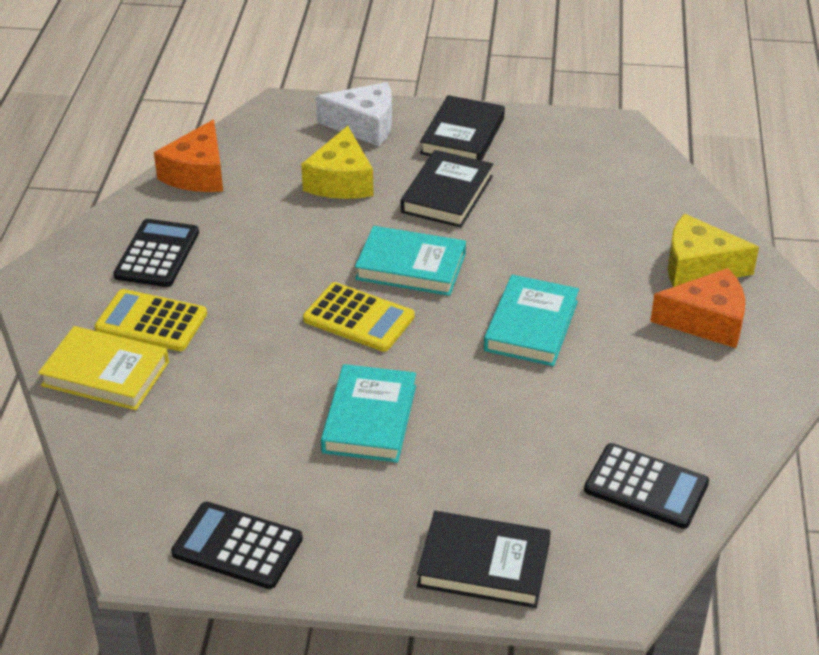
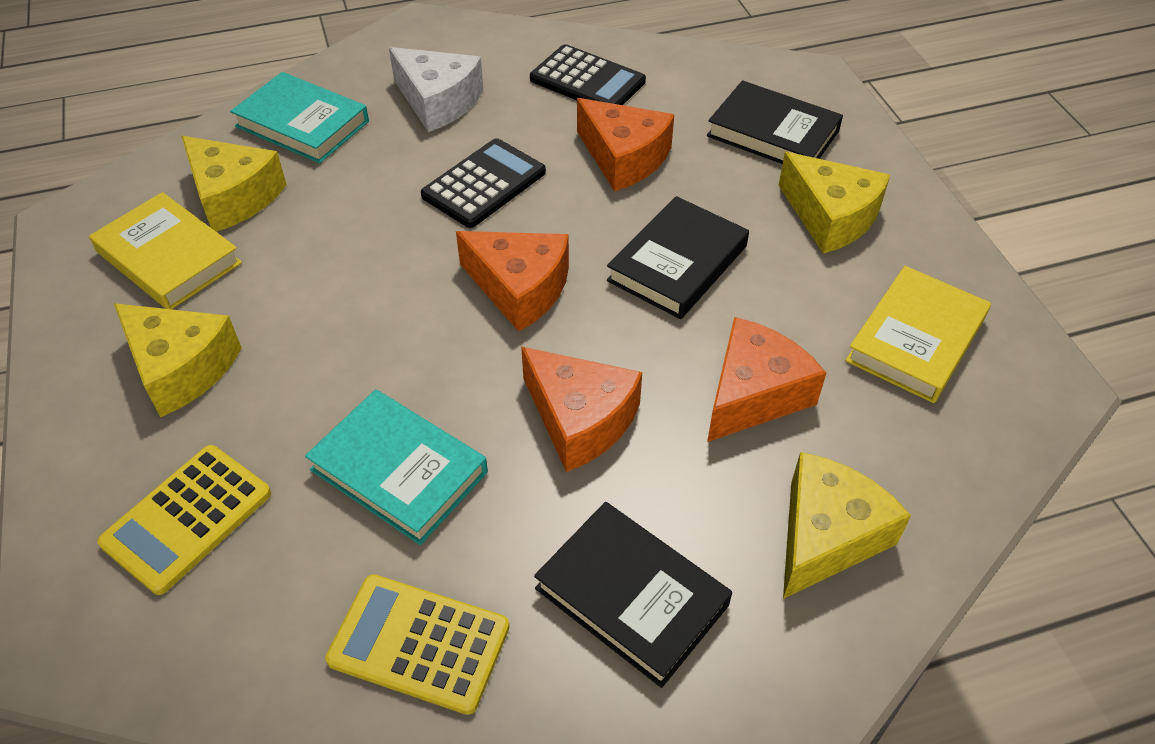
black calculator: 3 -> 2
orange cheese: 2 -> 4
turquoise book: 3 -> 2
yellow book: 1 -> 2
yellow cheese: 2 -> 4

